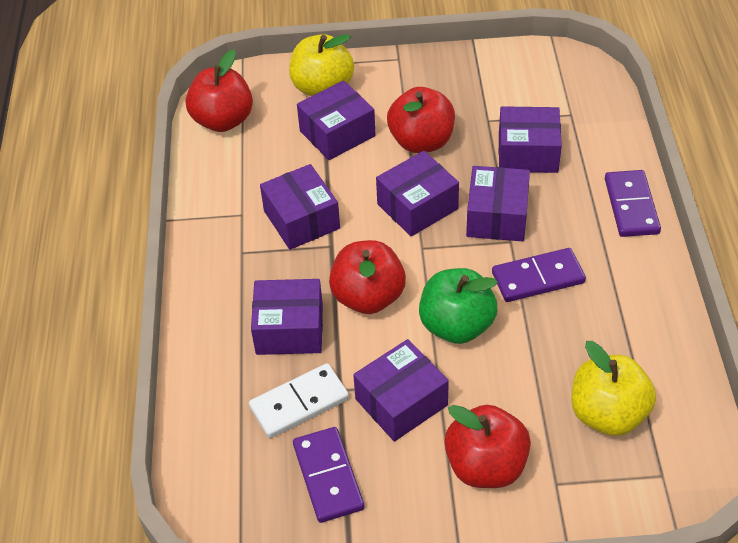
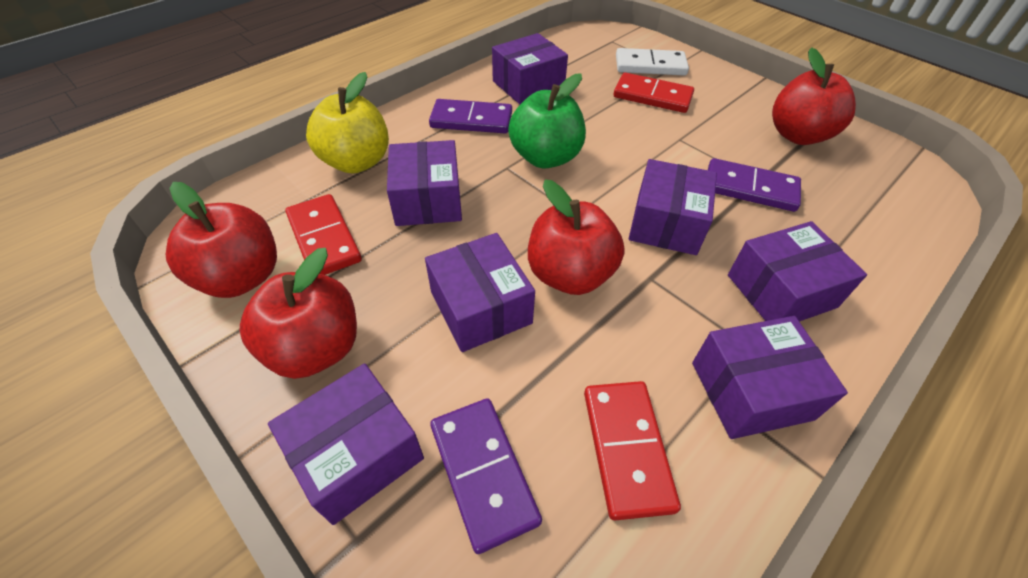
red domino: 0 -> 3
yellow apple: 2 -> 1

